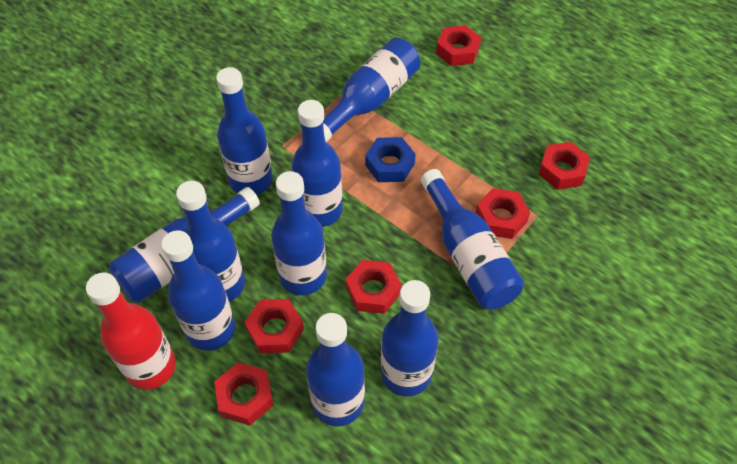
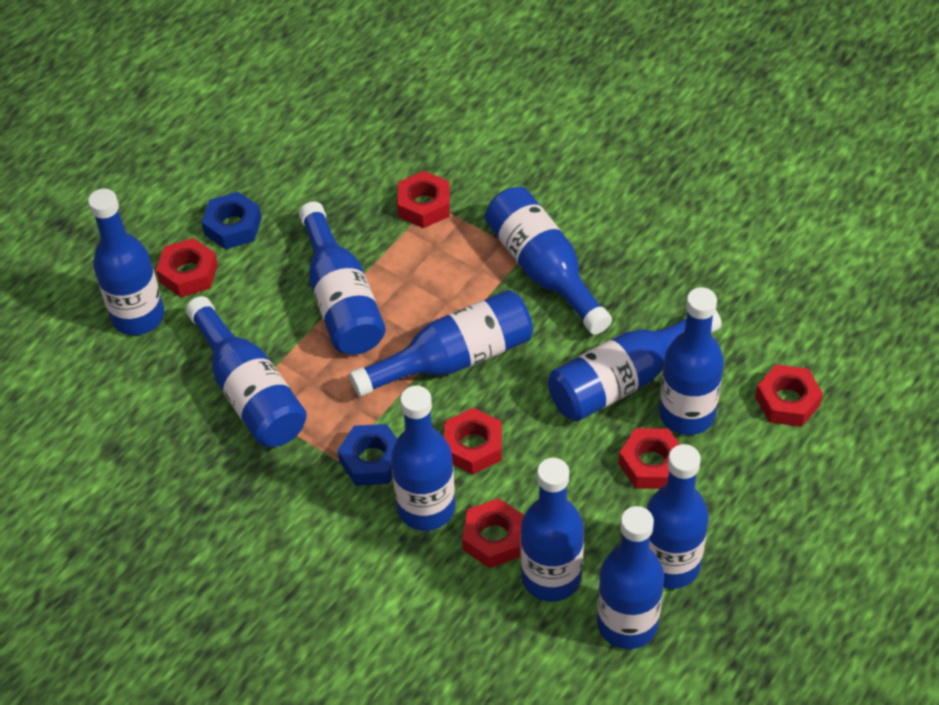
blue bottle: 10 -> 11
blue nut: 1 -> 2
red bottle: 1 -> 0

